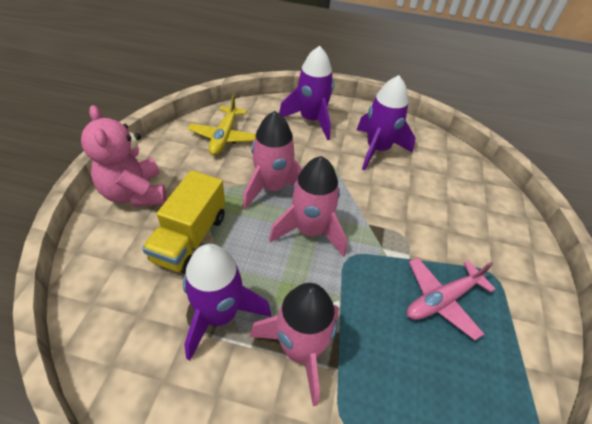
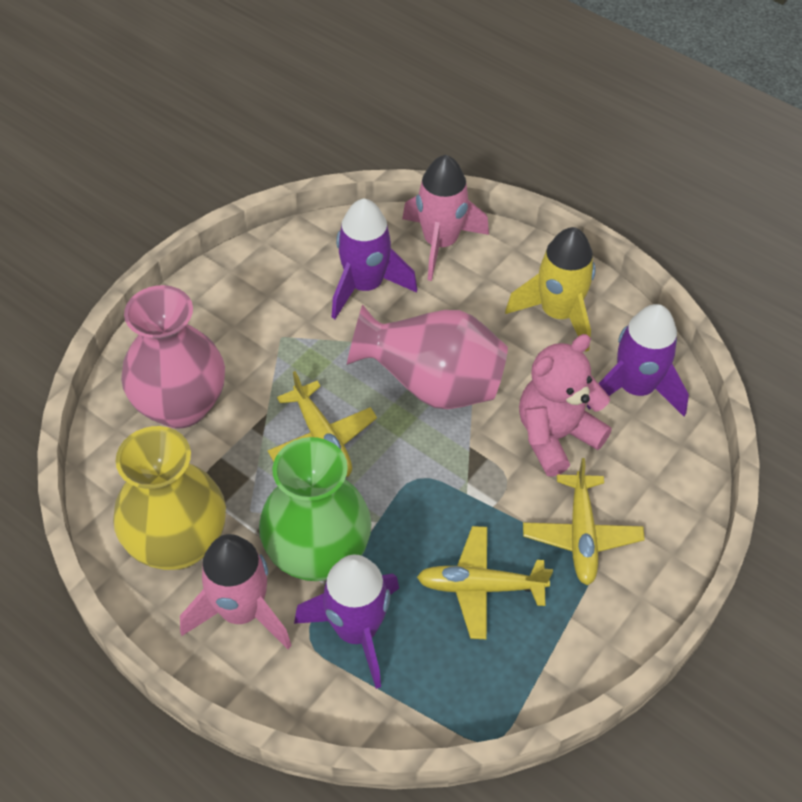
green vase: 0 -> 1
pink plane: 1 -> 0
pink rocket: 3 -> 2
pink vase: 0 -> 2
yellow plane: 1 -> 3
yellow rocket: 0 -> 1
yellow truck: 1 -> 0
yellow vase: 0 -> 1

